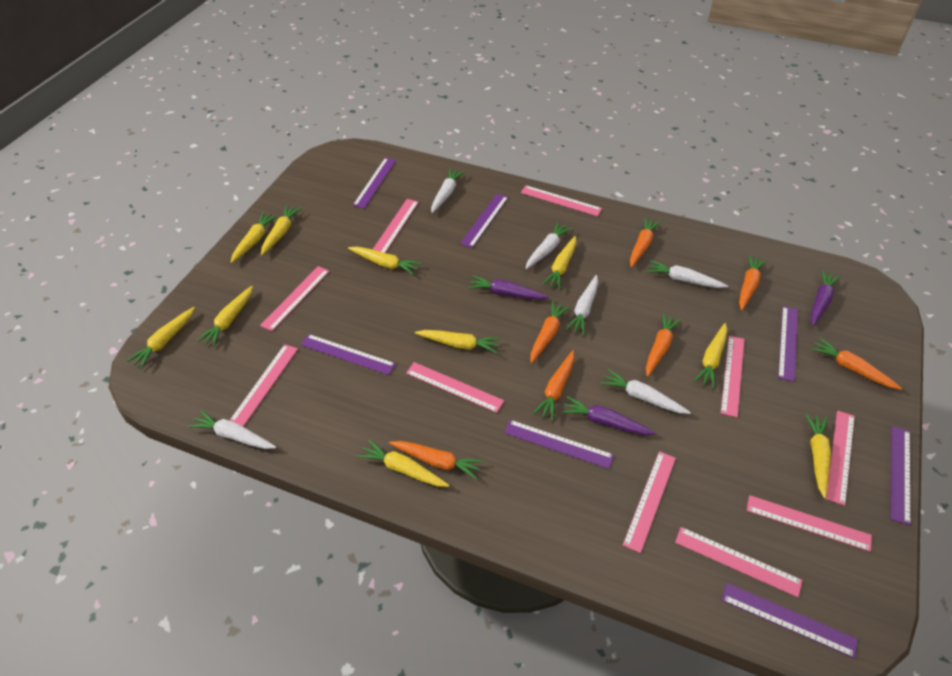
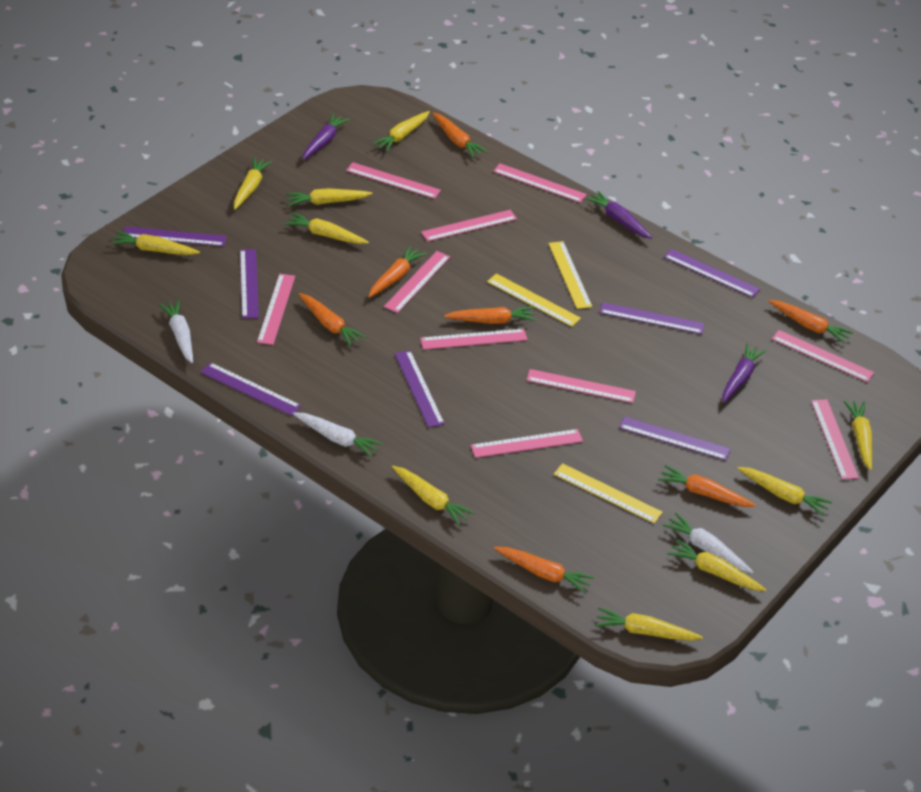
white carrot: 6 -> 3
yellow ruler: 0 -> 3

